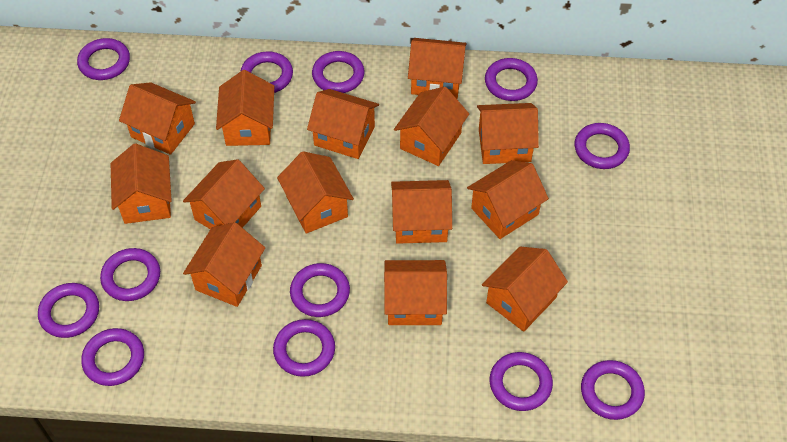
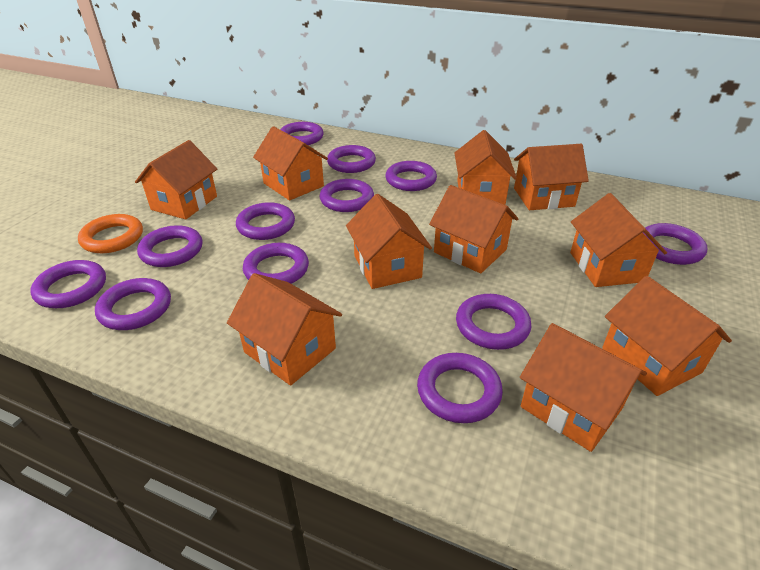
orange house: 14 -> 10
orange ring: 0 -> 1

